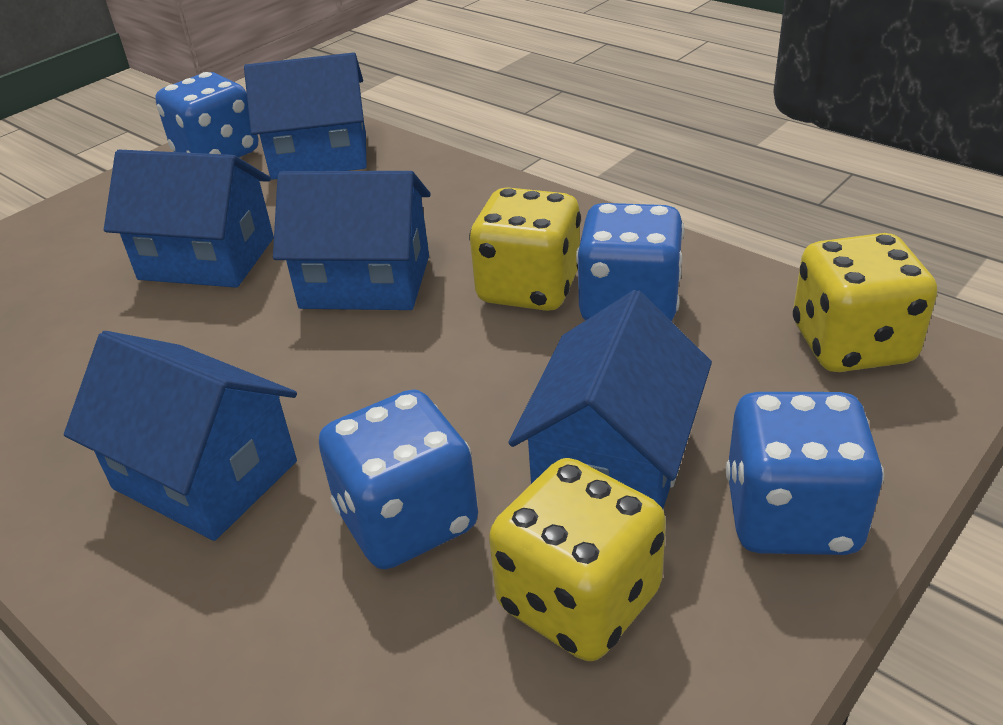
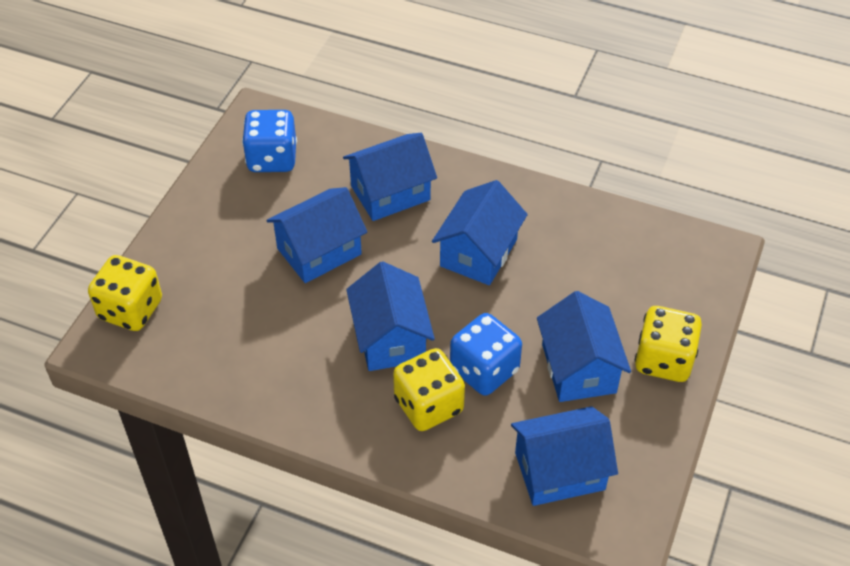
blue dice: 4 -> 2
blue house: 5 -> 6

